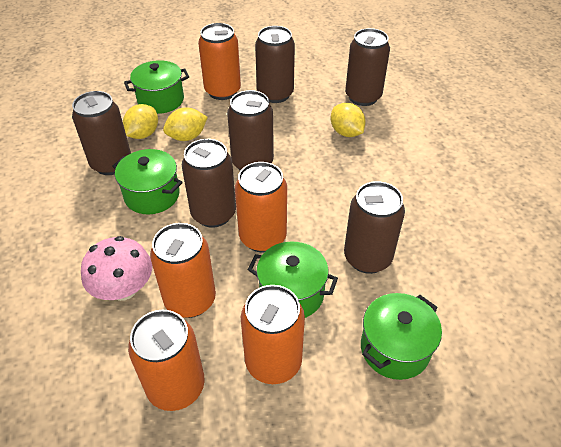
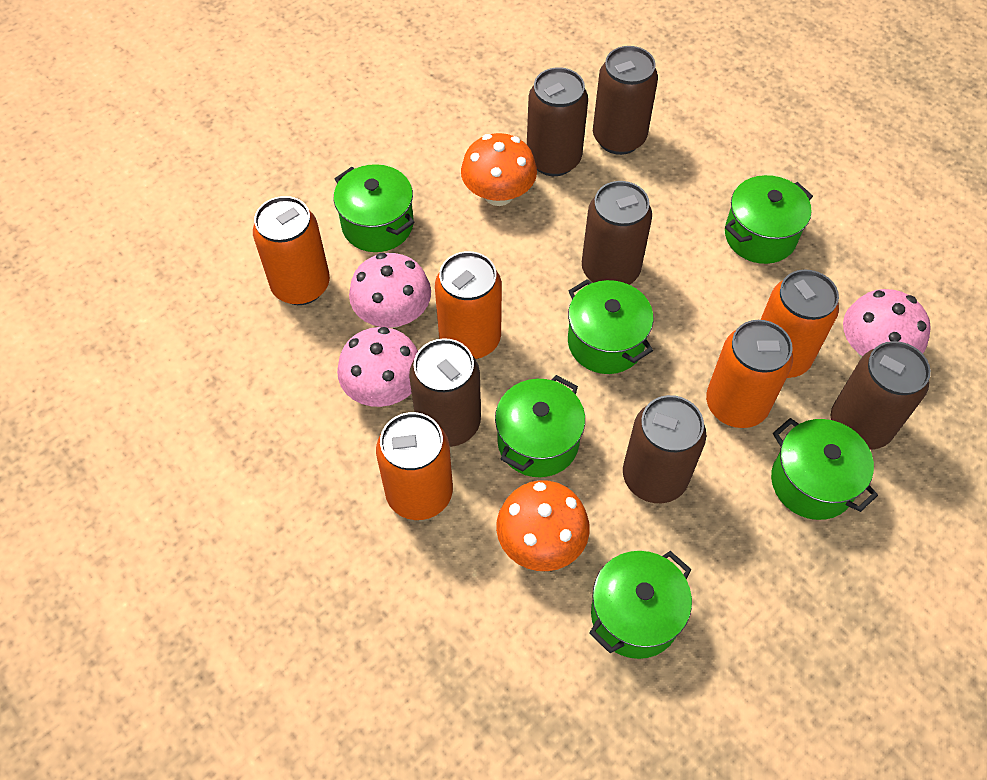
green pot: 4 -> 6
orange mushroom: 0 -> 2
pink mushroom: 1 -> 3
yellow lemon: 3 -> 0

